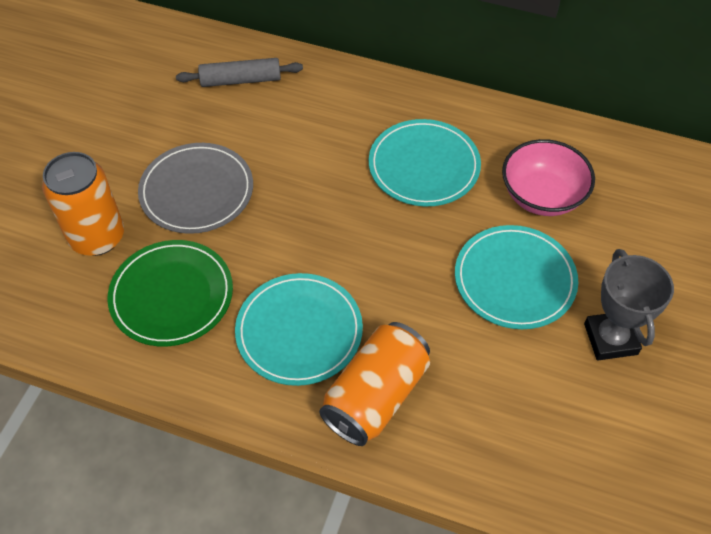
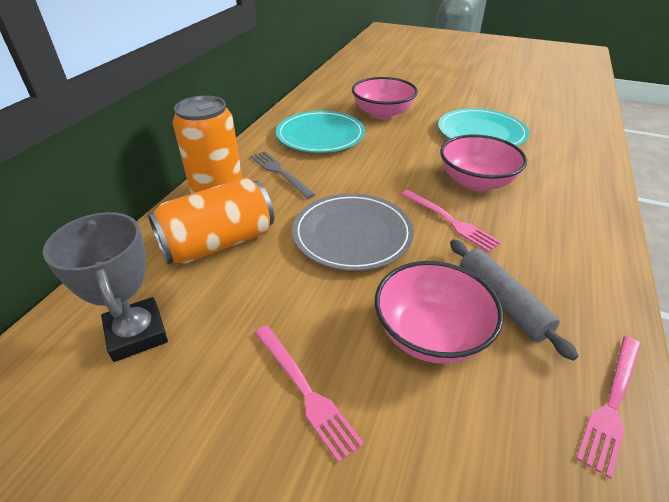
green plate: 1 -> 0
grey fork: 0 -> 1
pink bowl: 1 -> 3
pink fork: 0 -> 3
turquoise plate: 3 -> 2

